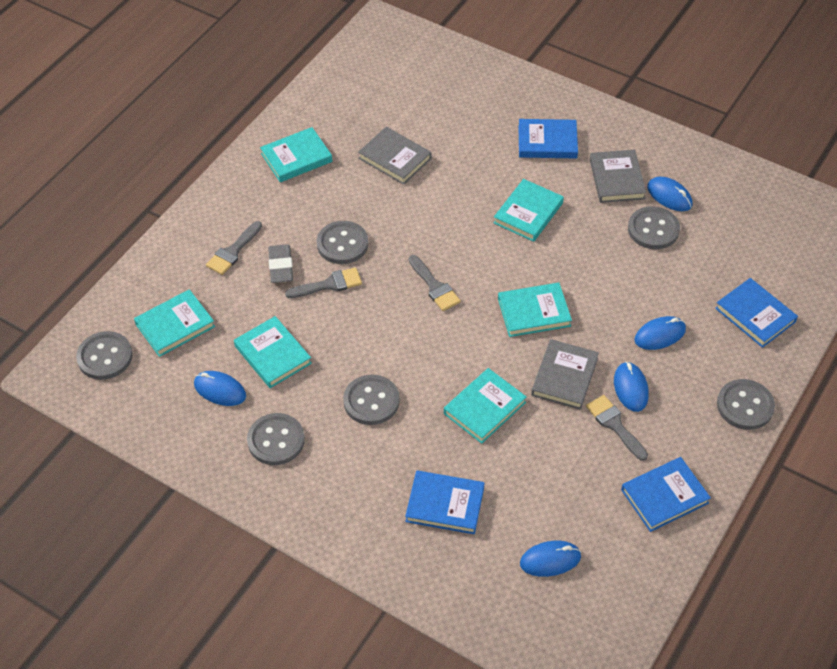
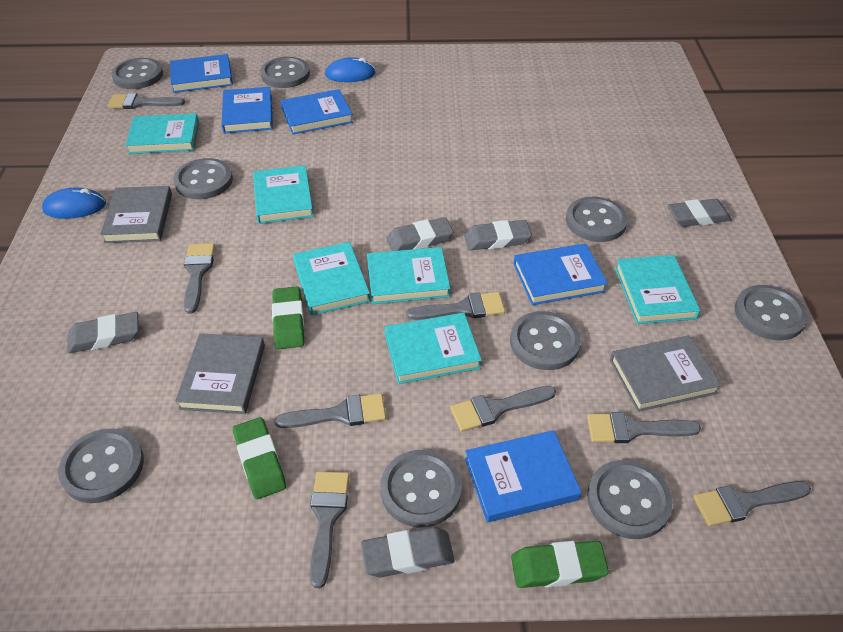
blue book: 4 -> 5
blue mouse: 5 -> 2
green eraser: 0 -> 3
grey brush: 4 -> 8
grey button: 6 -> 9
grey eraser: 1 -> 5

